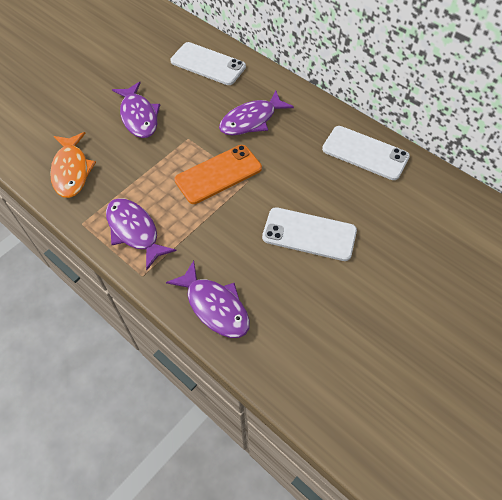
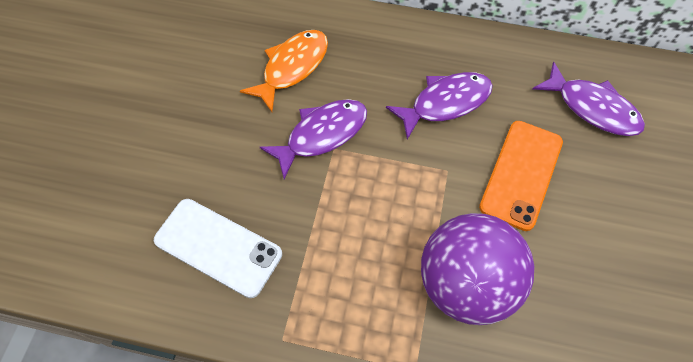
purple ball: 0 -> 1
purple fish: 4 -> 3
white phone: 3 -> 1

